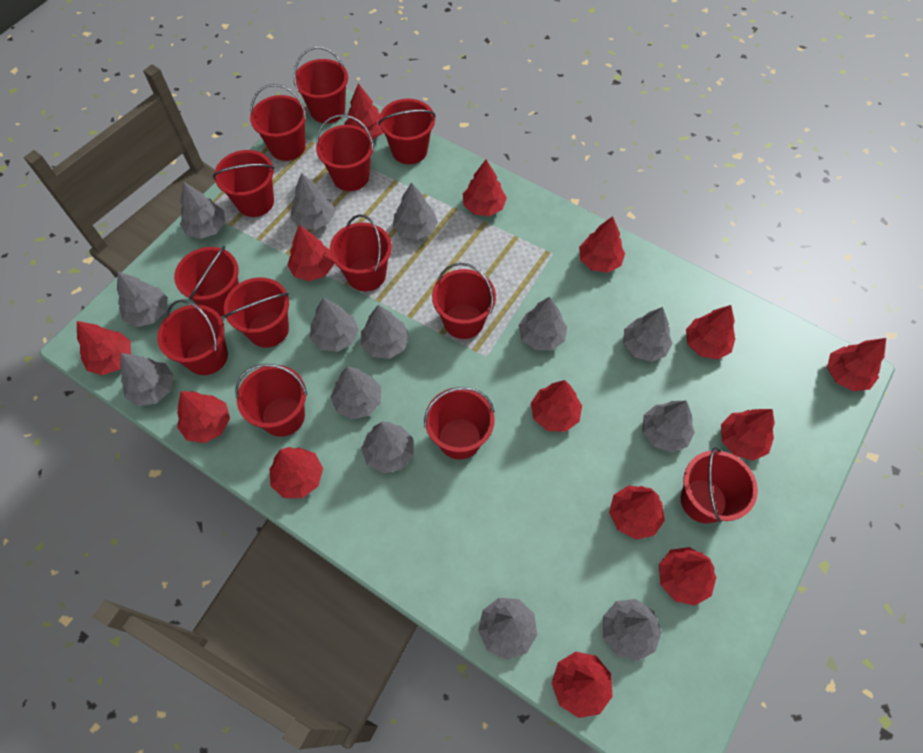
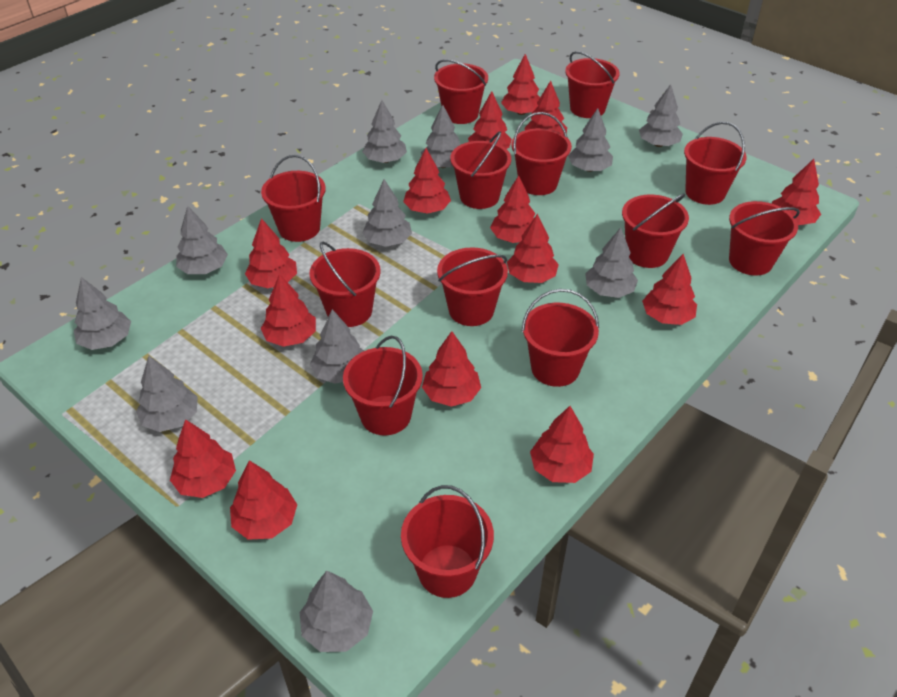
grey tree: 14 -> 11

